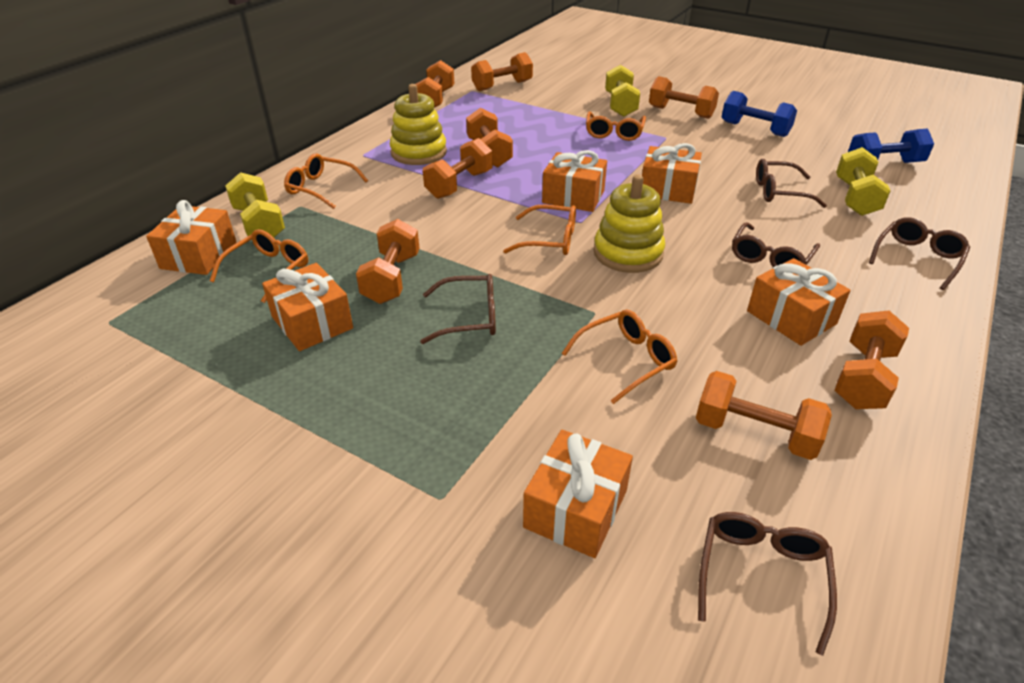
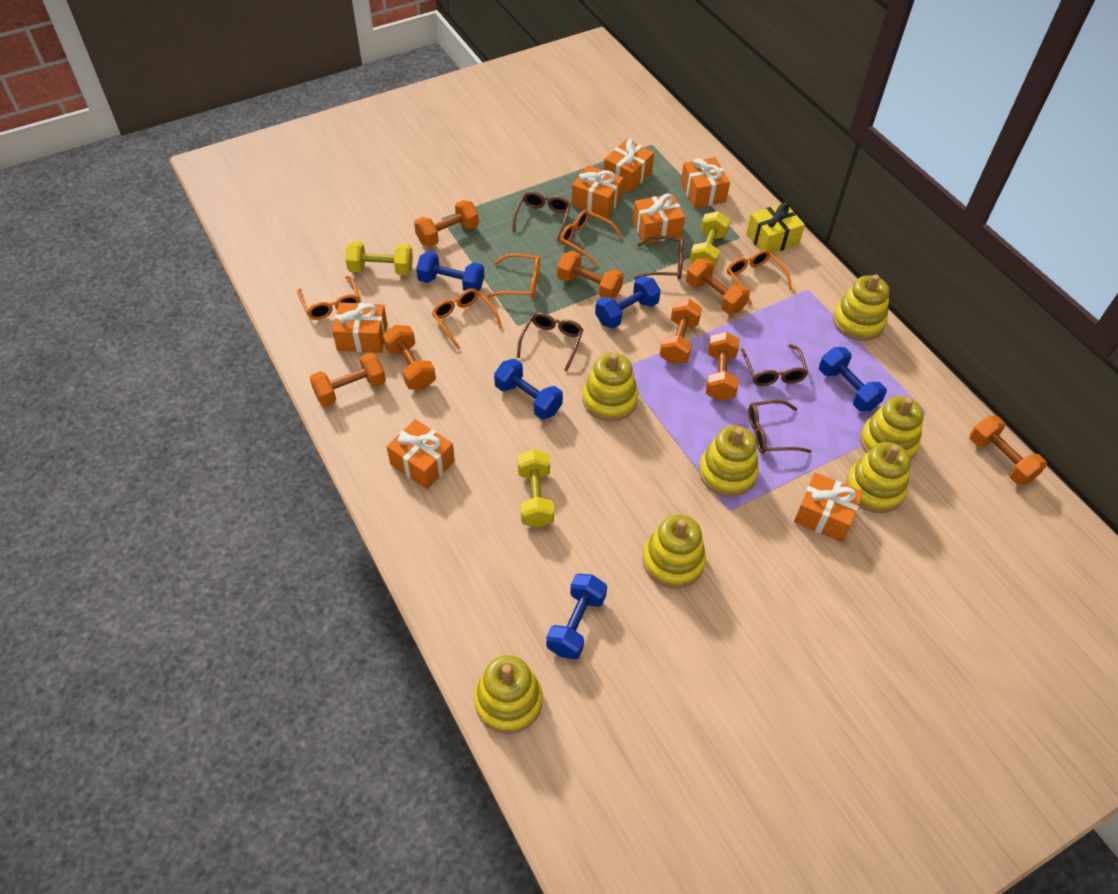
blue dumbbell: 2 -> 5
orange gift: 6 -> 7
yellow gift: 0 -> 1
yellow stacking toy: 2 -> 7

